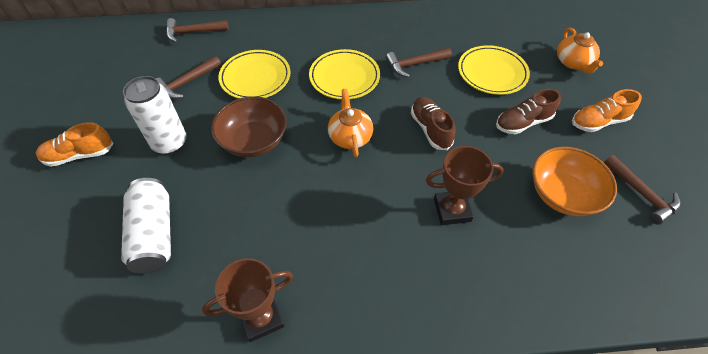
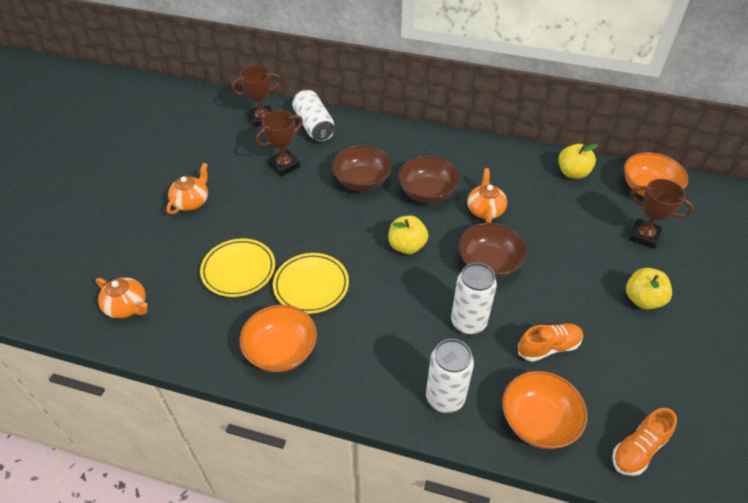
brown bowl: 1 -> 3
brown hammer: 4 -> 0
brown shoe: 2 -> 0
brown trophy: 2 -> 3
orange bowl: 1 -> 3
orange teapot: 2 -> 3
white can: 2 -> 3
yellow apple: 0 -> 3
yellow plate: 3 -> 2

